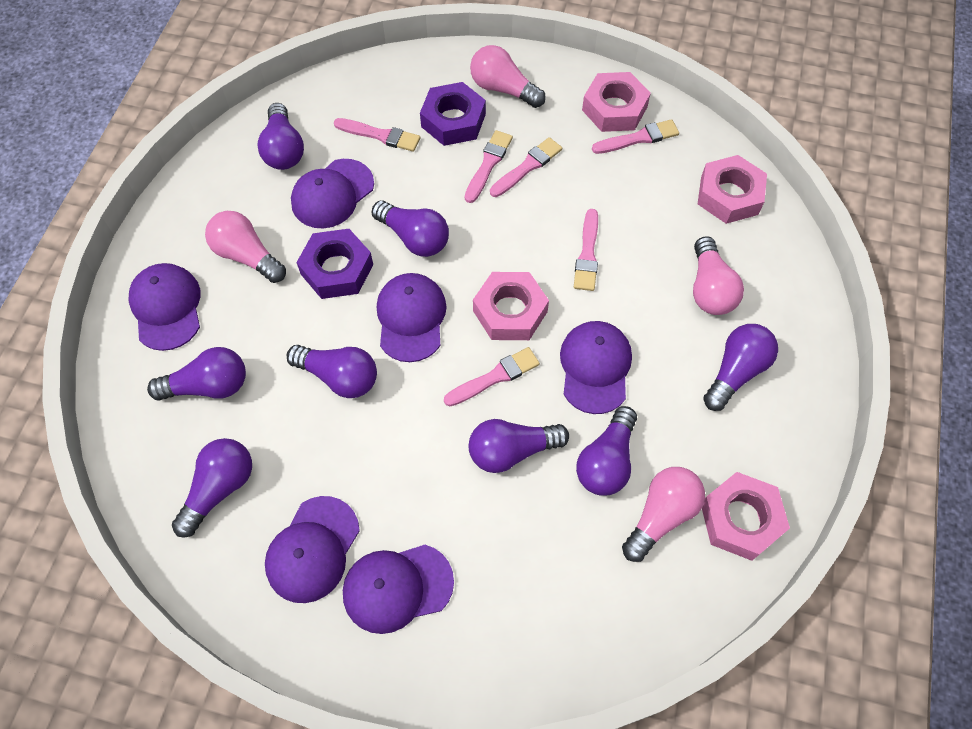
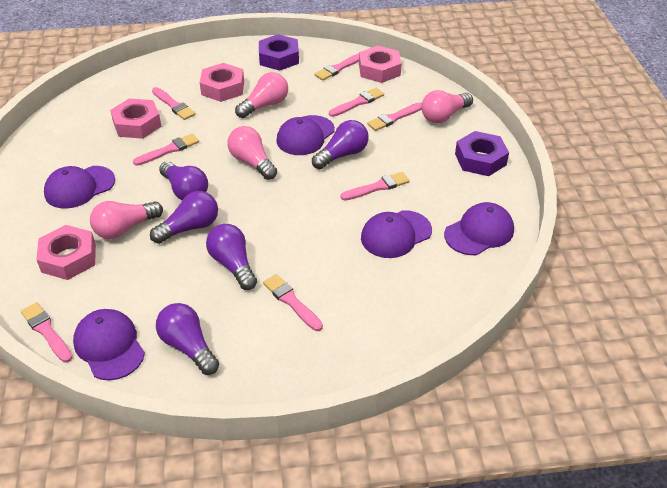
pink brush: 6 -> 8
purple cap: 6 -> 5
purple light bulb: 8 -> 5

